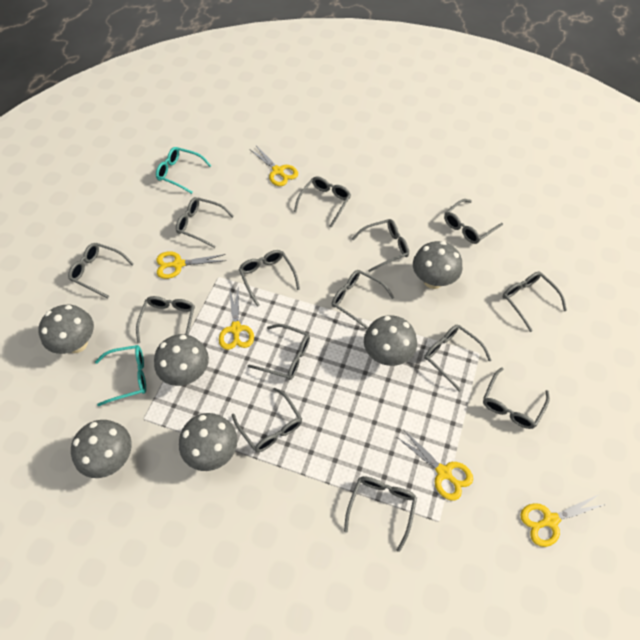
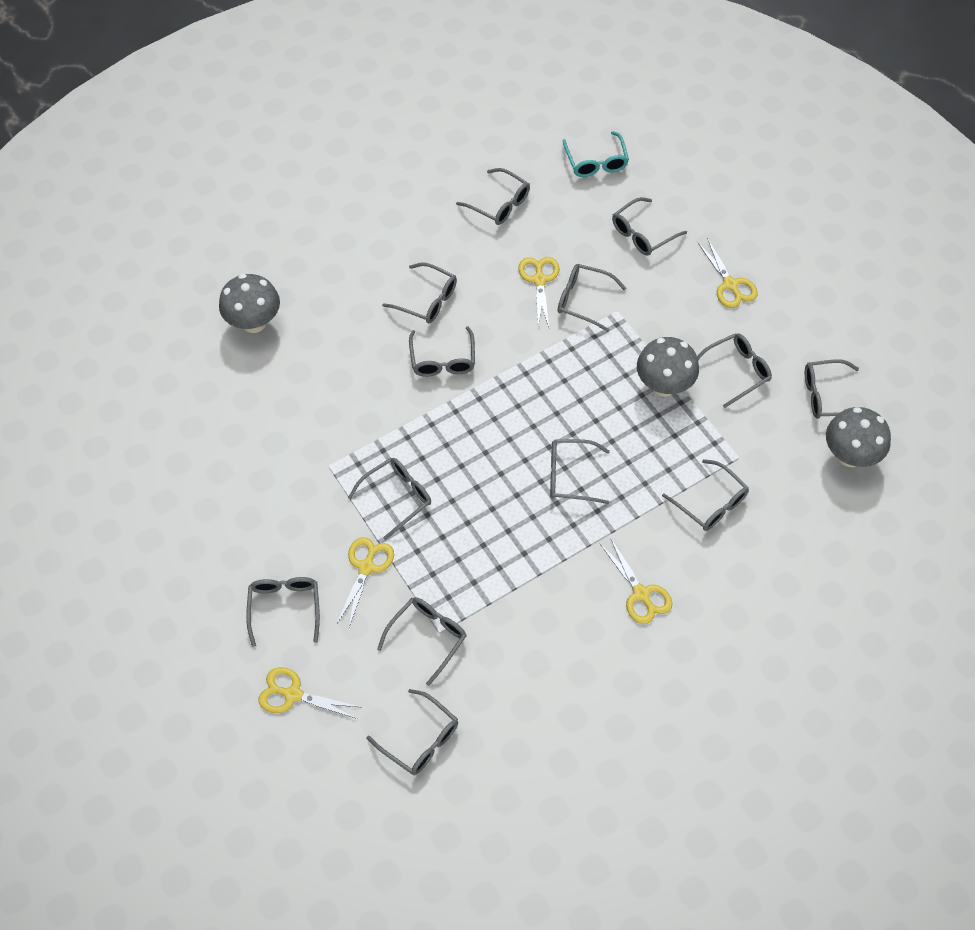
grey glasses: 14 -> 13
grey mushroom: 6 -> 3
turquoise glasses: 2 -> 1

